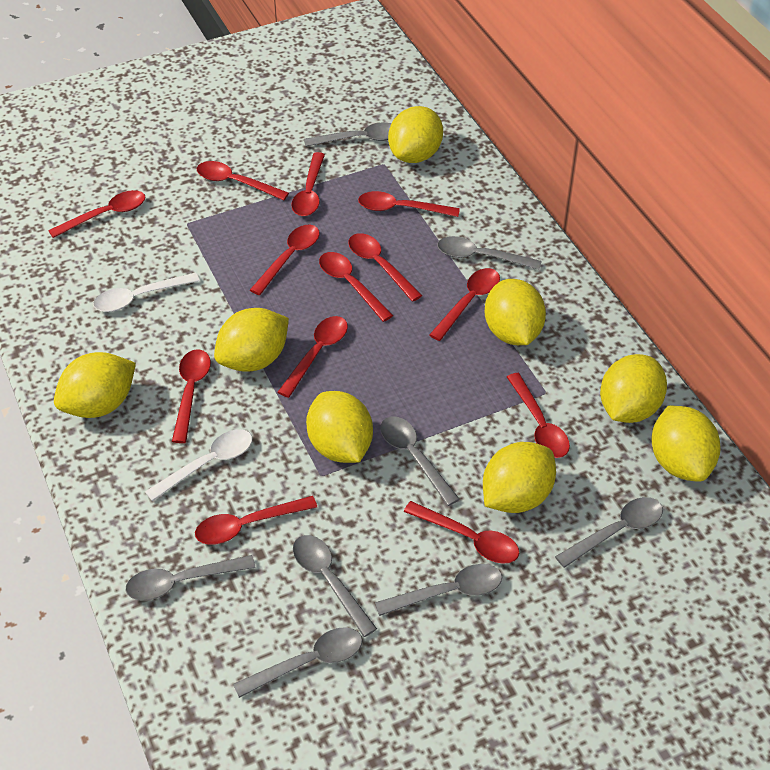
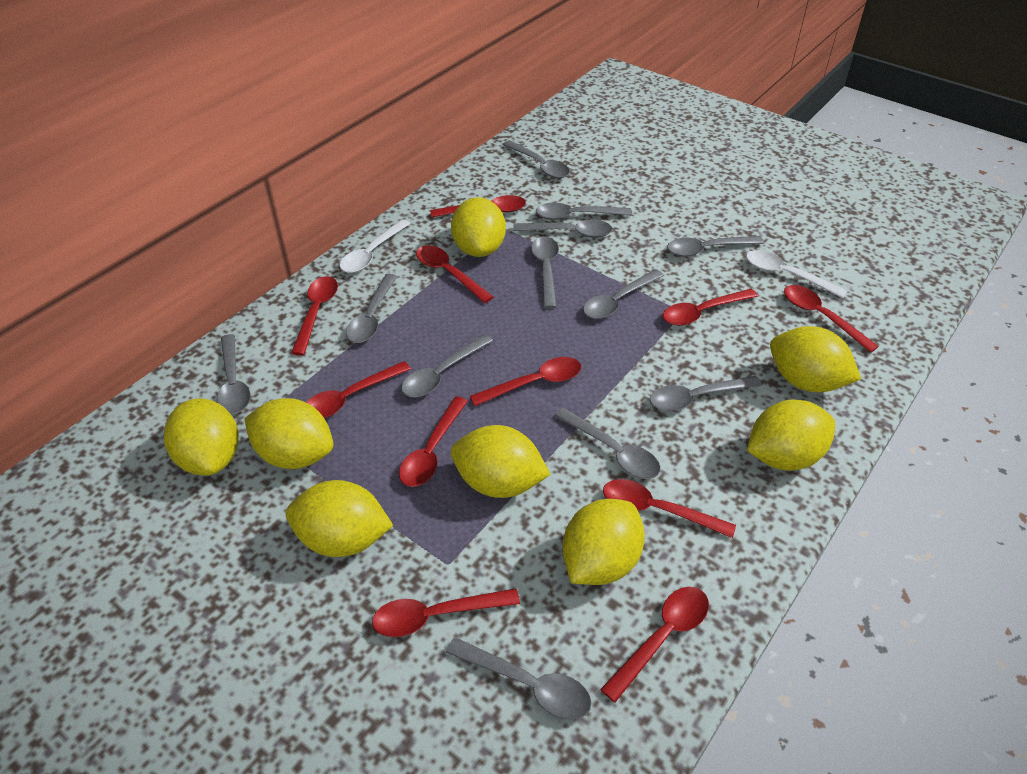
grey spoon: 8 -> 12
red spoon: 13 -> 11

